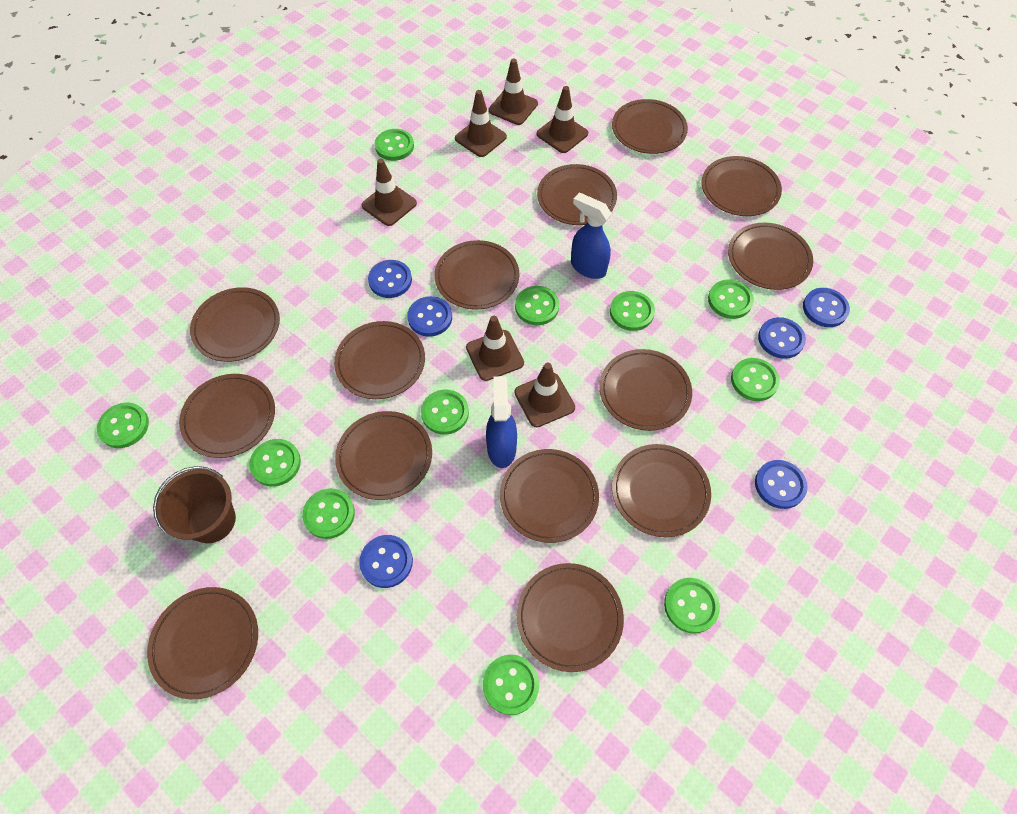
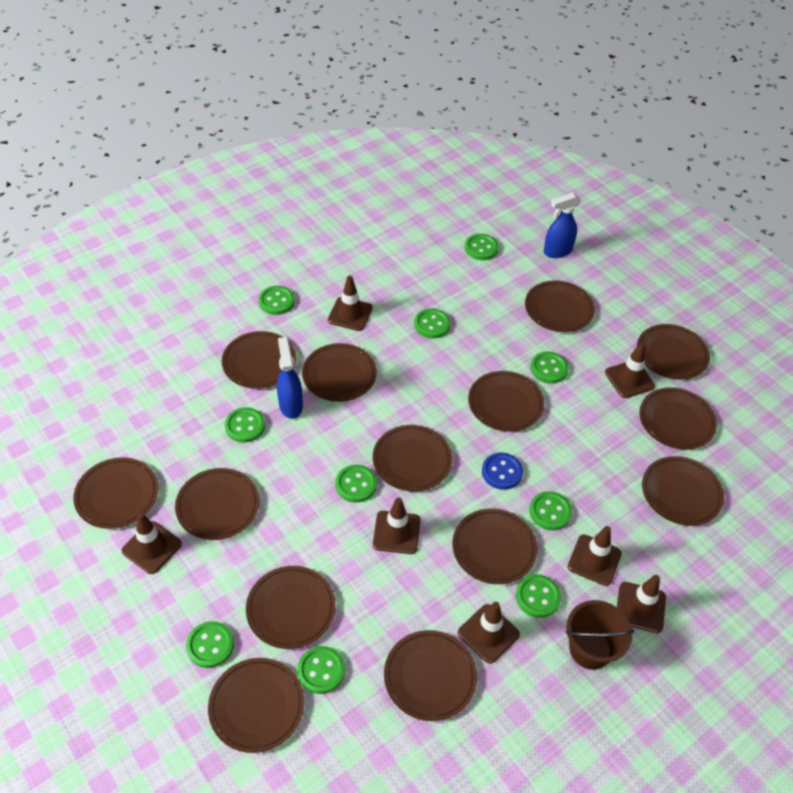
blue button: 6 -> 1
brown traffic cone: 6 -> 7
green button: 11 -> 10

